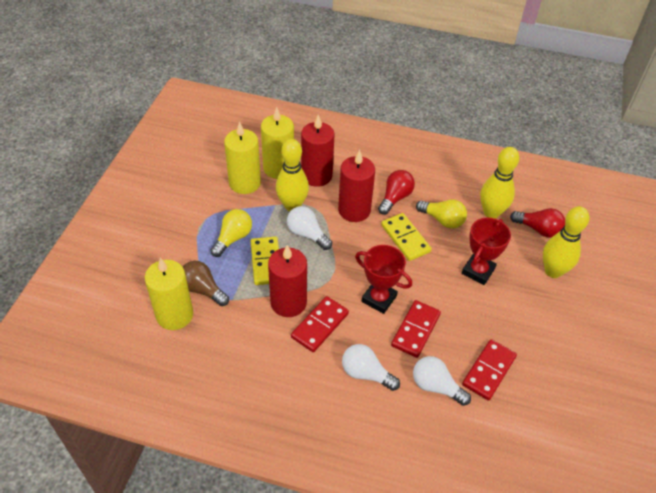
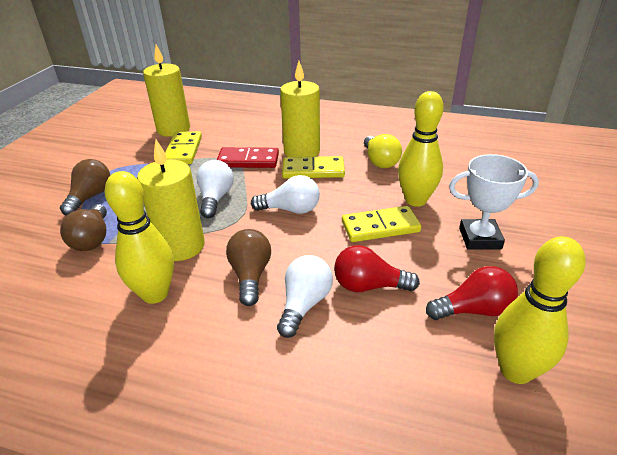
brown light bulb: 1 -> 3
red candle: 3 -> 0
red domino: 3 -> 1
red trophy: 2 -> 0
white trophy: 0 -> 1
yellow domino: 2 -> 3
yellow light bulb: 2 -> 1

